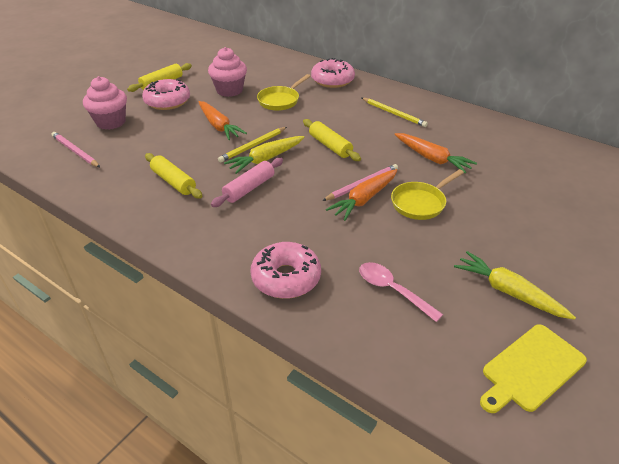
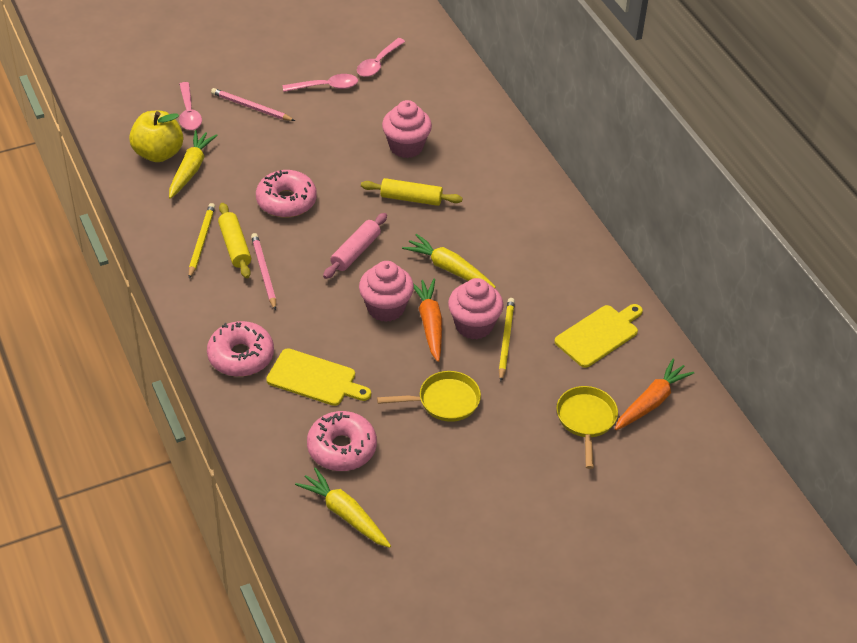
orange carrot: 3 -> 2
pink cupcake: 2 -> 3
pink spoon: 1 -> 3
yellow apple: 0 -> 1
yellow carrot: 2 -> 3
yellow cutting board: 1 -> 2
yellow rolling pin: 3 -> 2

